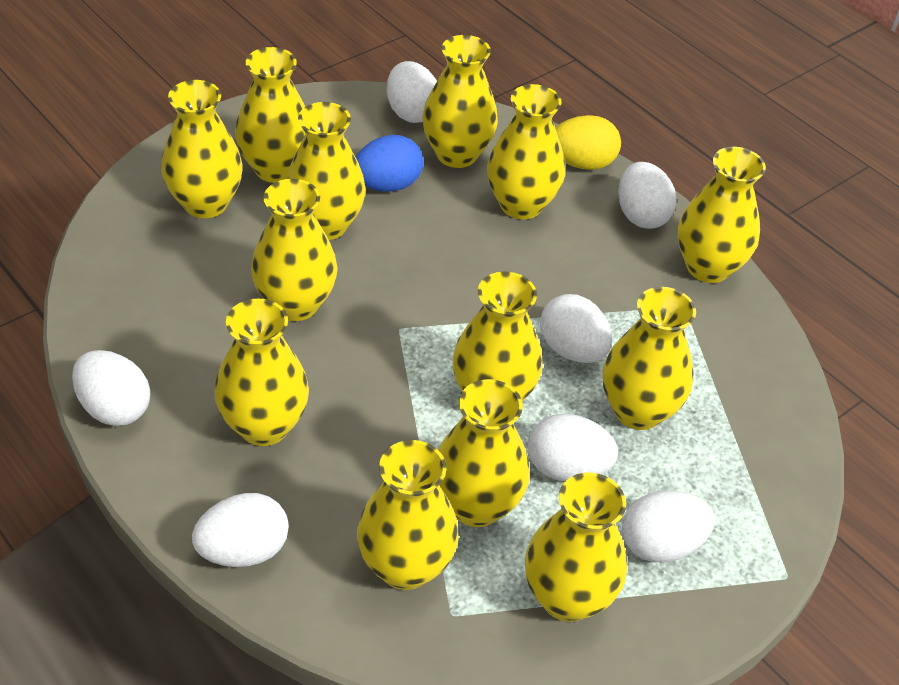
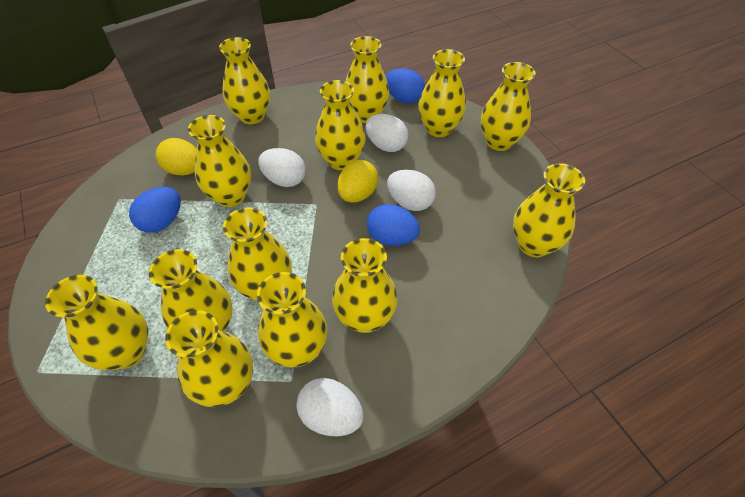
blue egg: 1 -> 3
white egg: 7 -> 4
yellow egg: 1 -> 2

